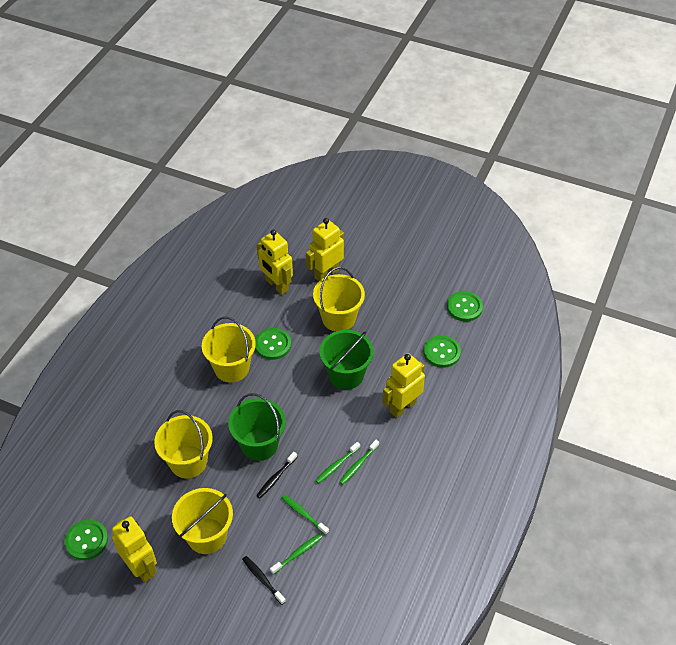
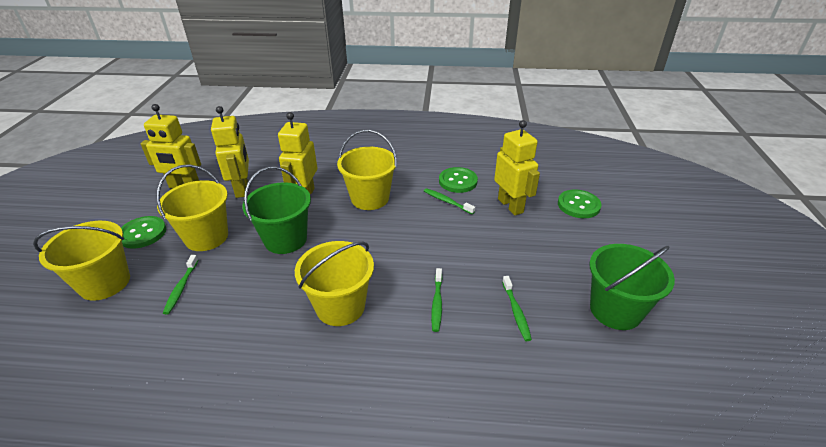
black toothbrush: 2 -> 0
green button: 4 -> 3

